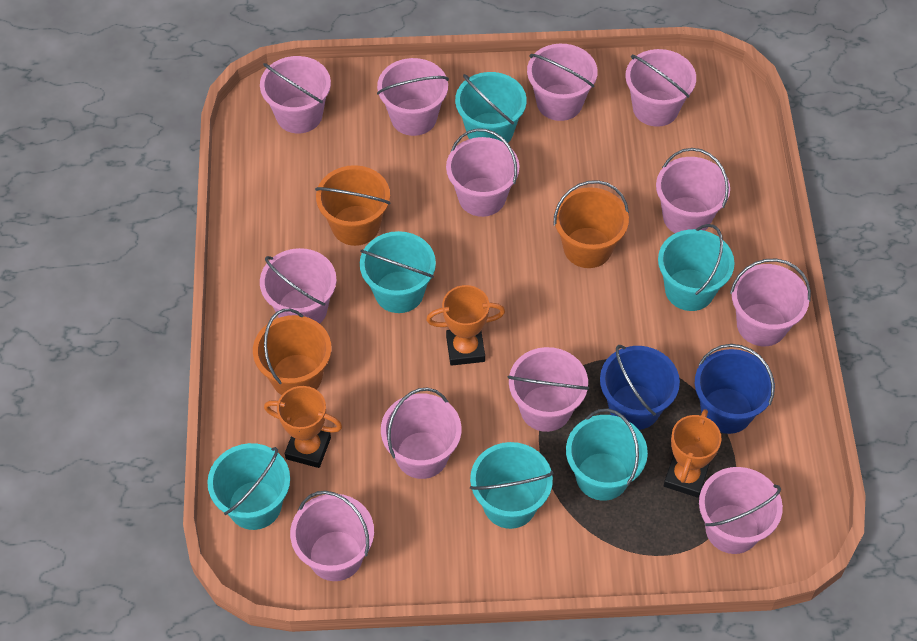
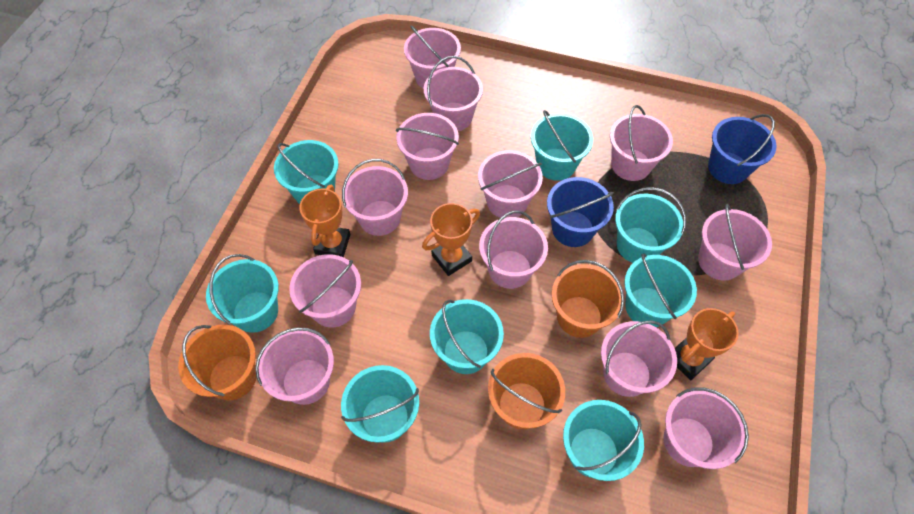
turquoise bucket: 6 -> 8

